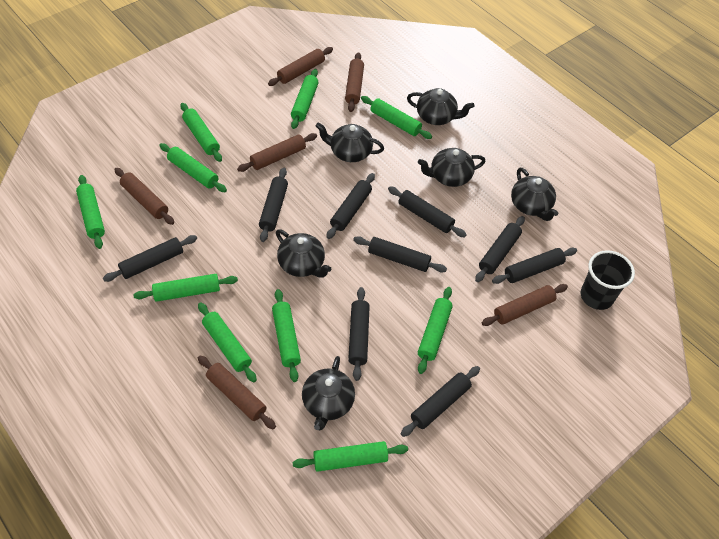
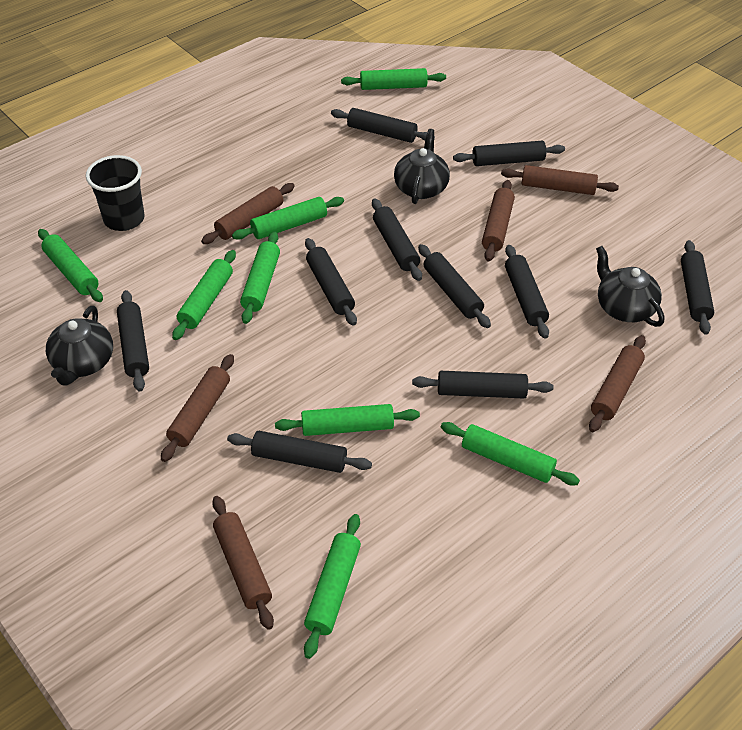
black rolling pin: 9 -> 10
black teapot: 6 -> 3
green rolling pin: 10 -> 8

